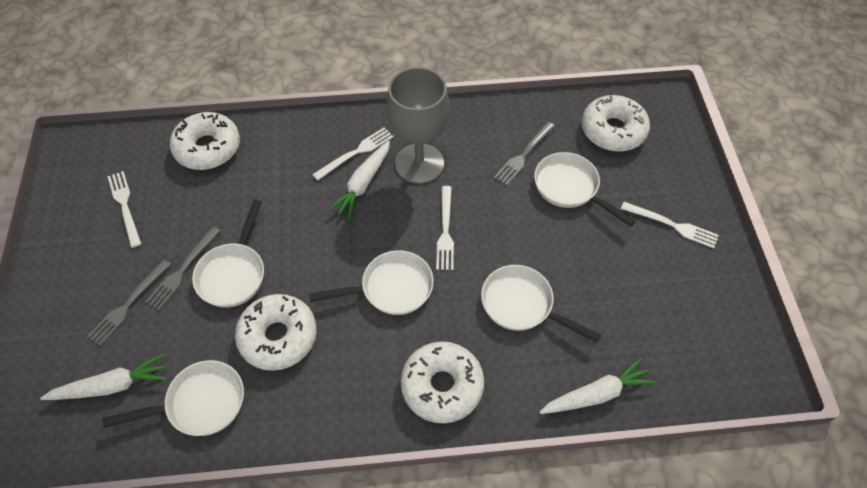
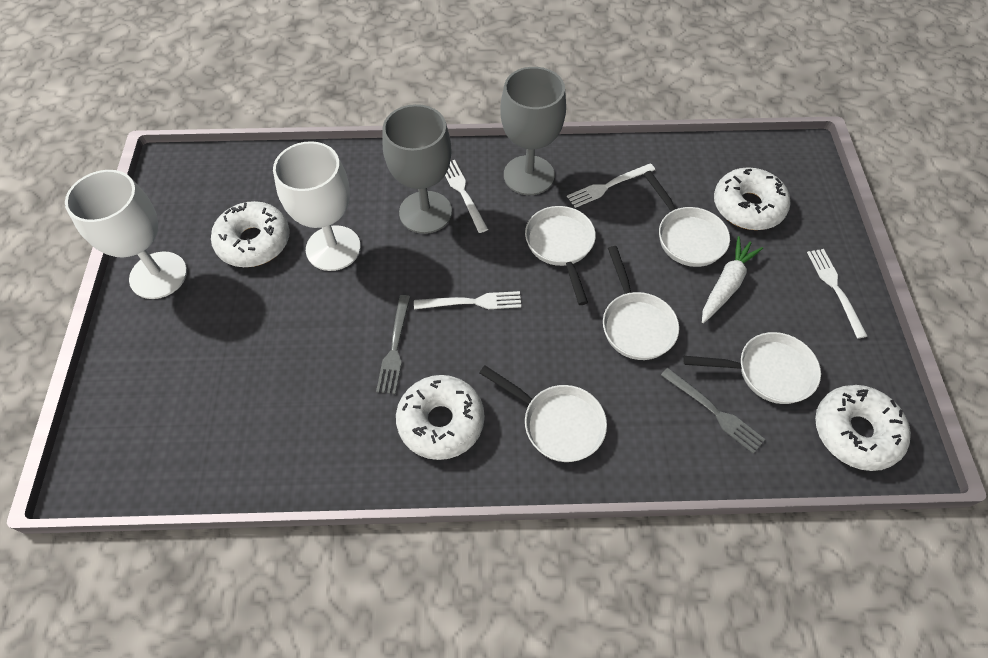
grey fork: 3 -> 2
grey goblet: 1 -> 2
white carrot: 3 -> 1
white goblet: 0 -> 2

